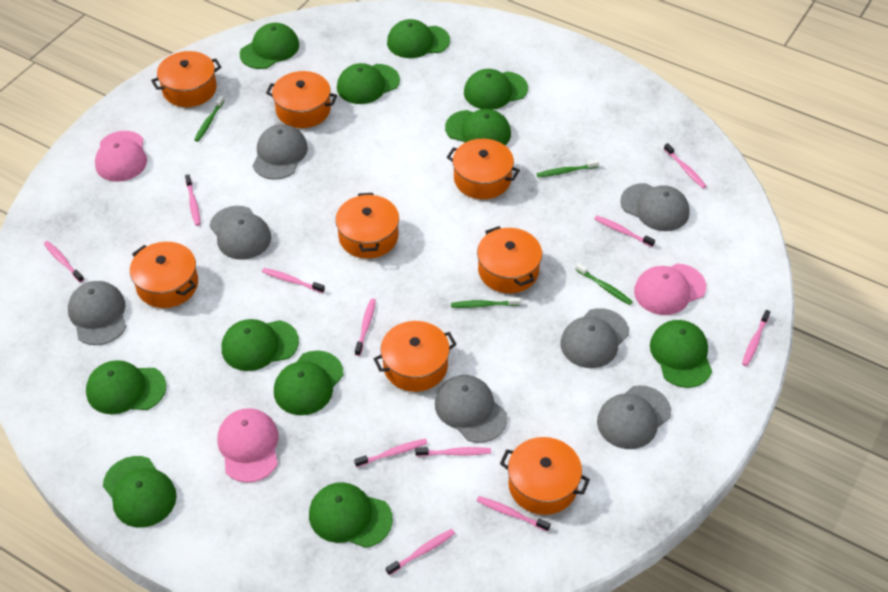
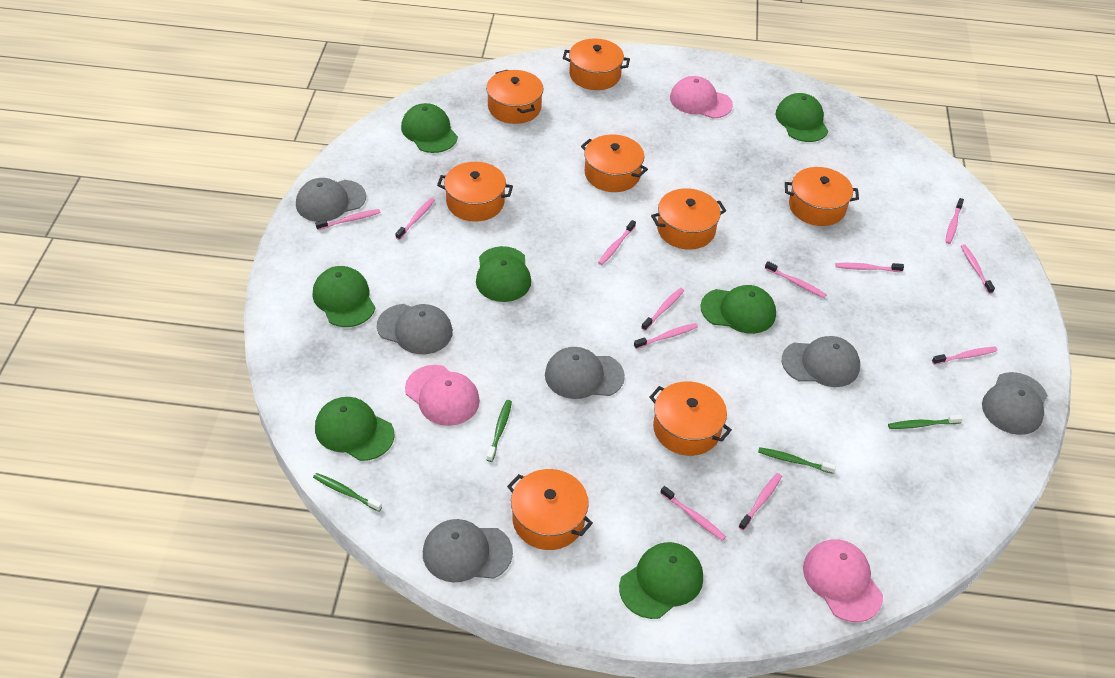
green cap: 11 -> 7
grey cap: 7 -> 6
pink toothbrush: 11 -> 12

